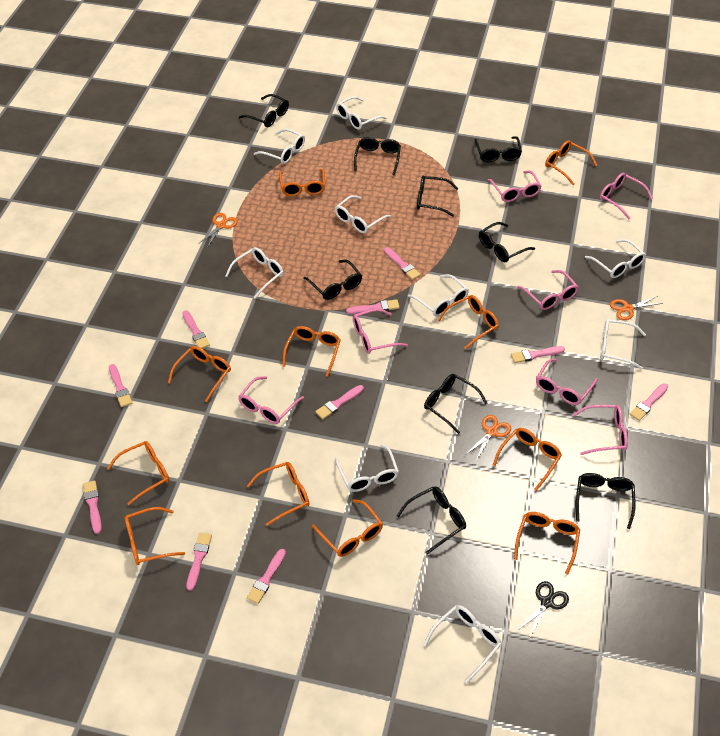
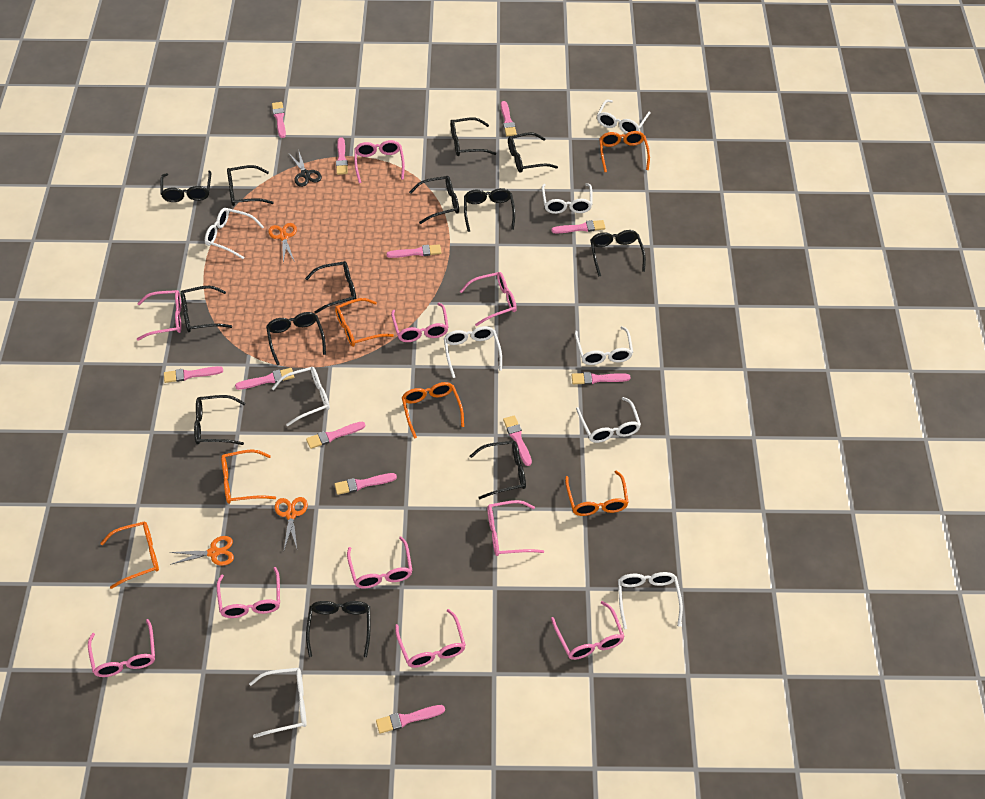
black glasses: 9 -> 13
orange glasses: 11 -> 6
pink brush: 10 -> 12
pink glasses: 7 -> 10

